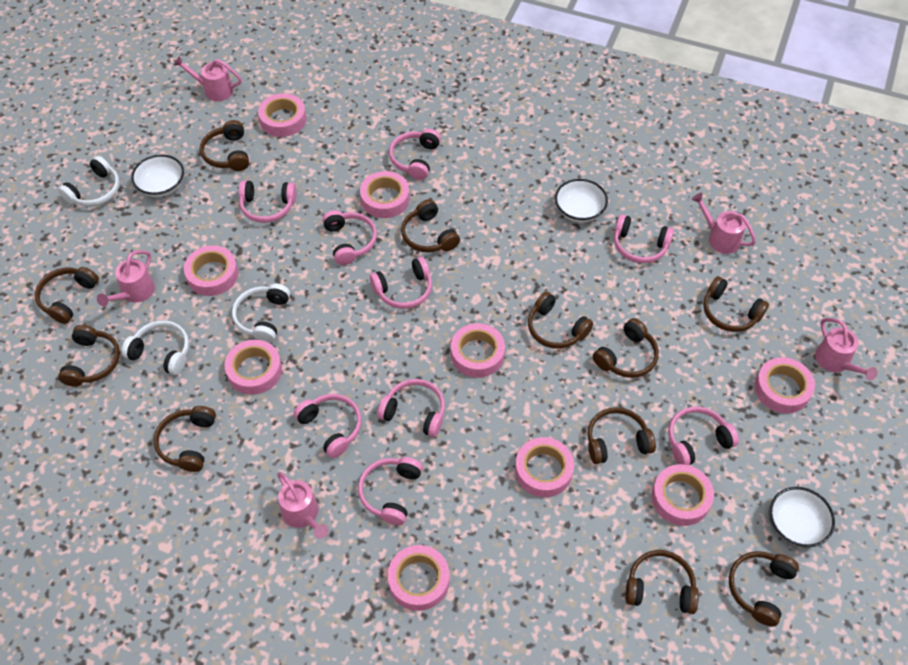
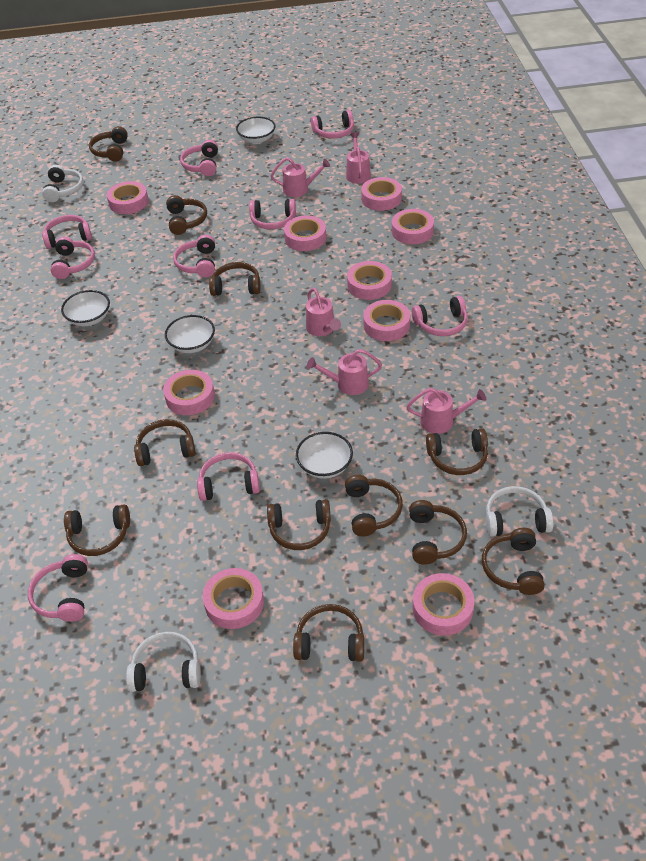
white bowl: 3 -> 4

